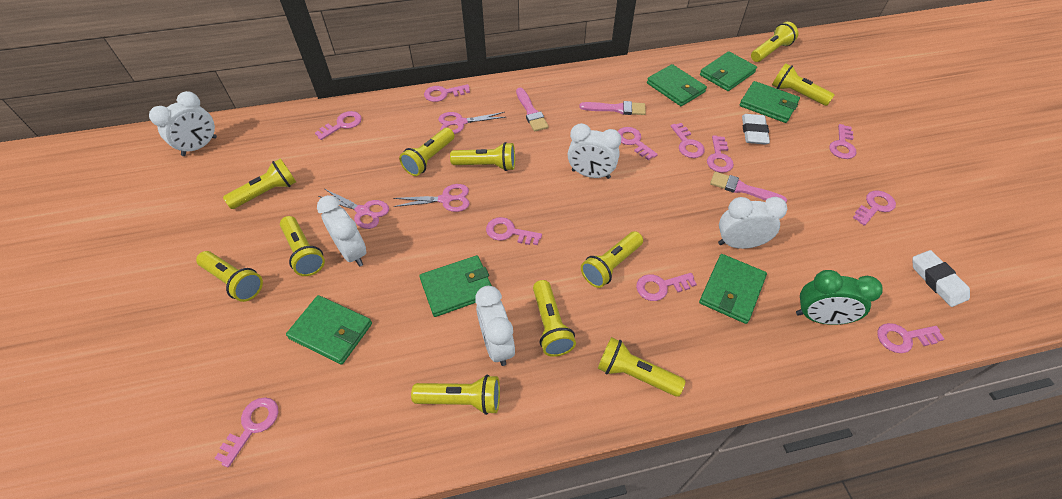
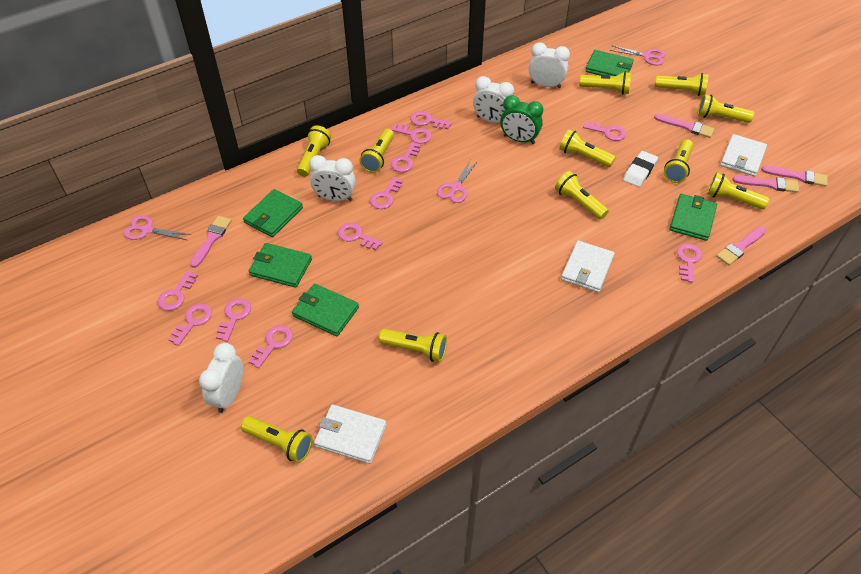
green wallet: 6 -> 5
pink brush: 3 -> 5
white clock: 5 -> 4
white eraser: 2 -> 1
white wallet: 0 -> 3

